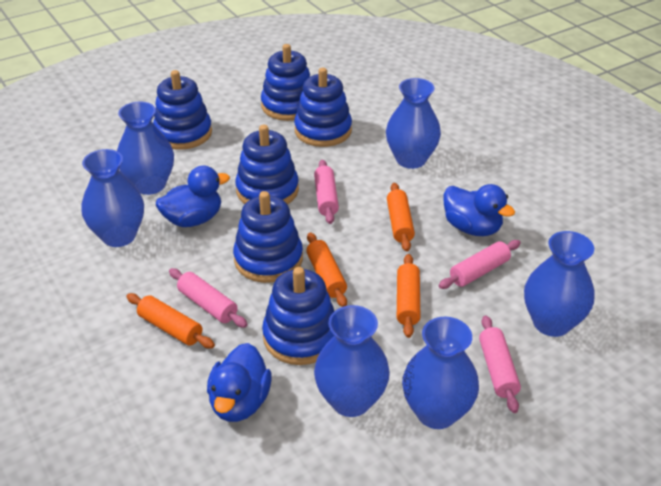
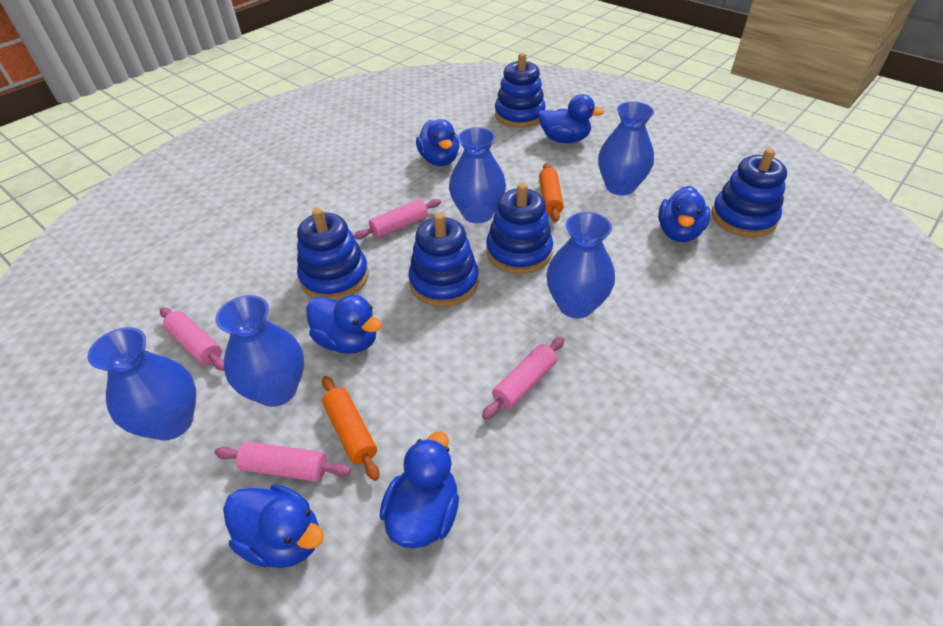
blue duck: 3 -> 6
blue stacking toy: 6 -> 5
blue vase: 6 -> 5
orange rolling pin: 4 -> 2

